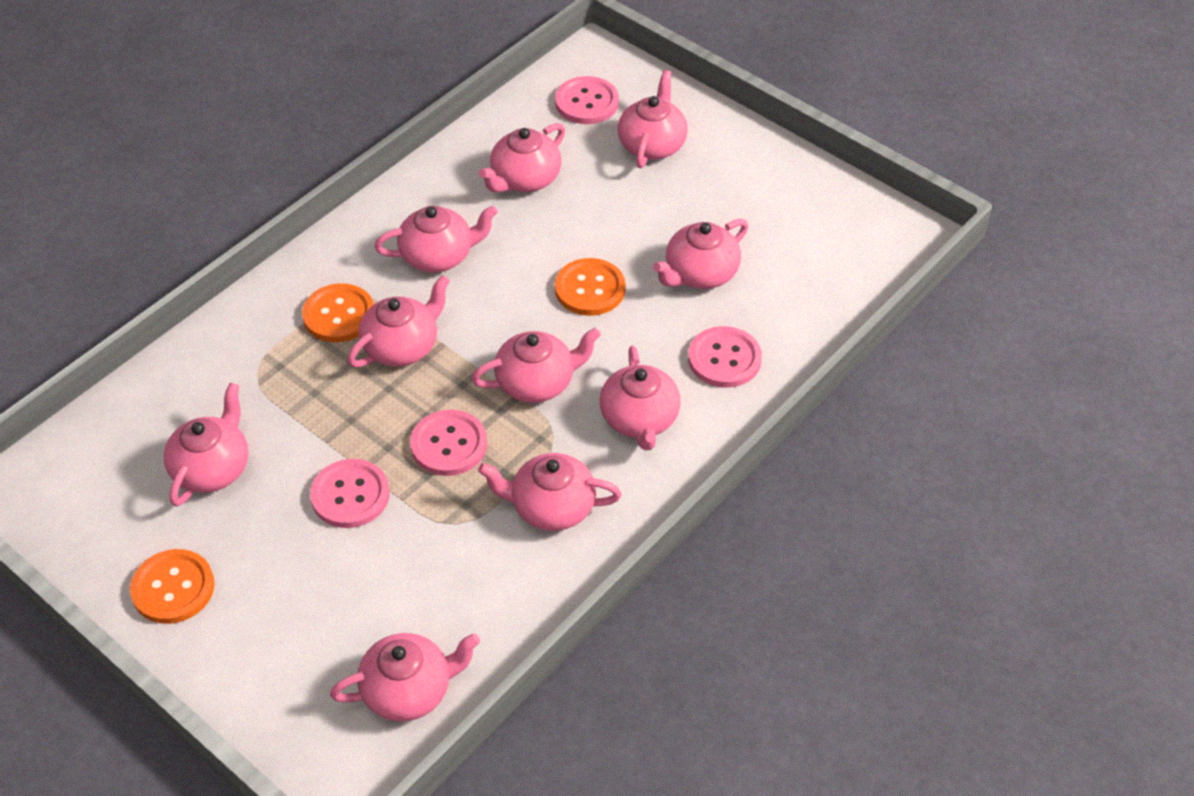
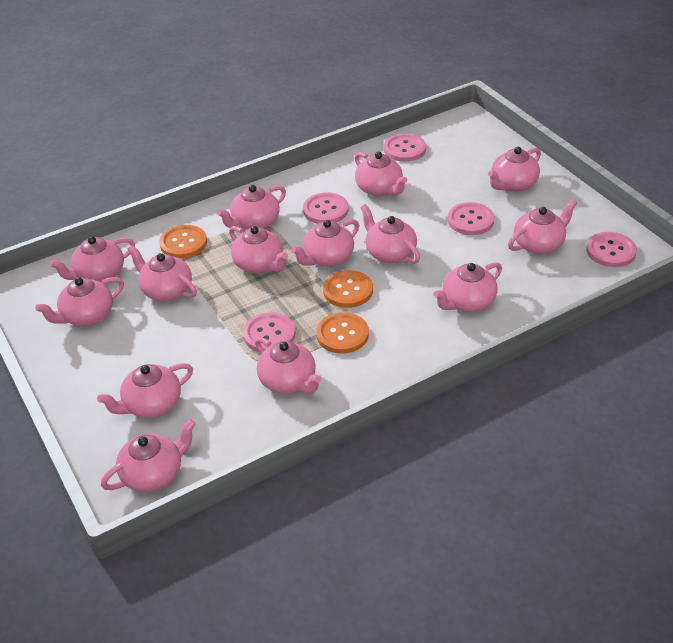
pink button: 4 -> 5
pink teapot: 10 -> 14

